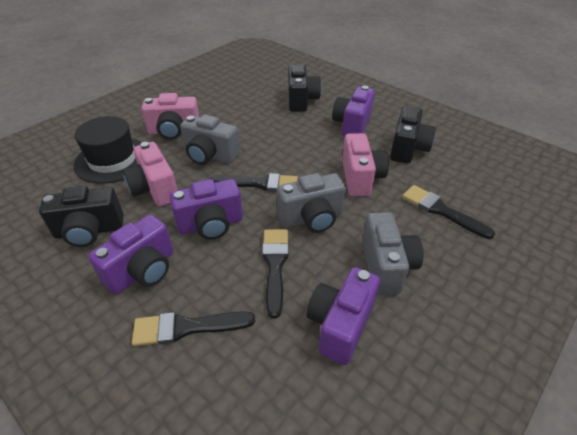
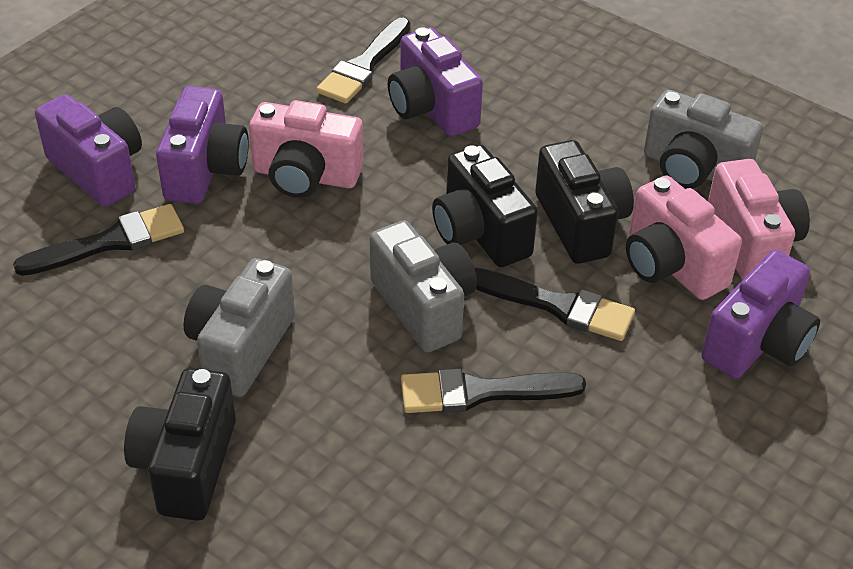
black hat: 1 -> 0

